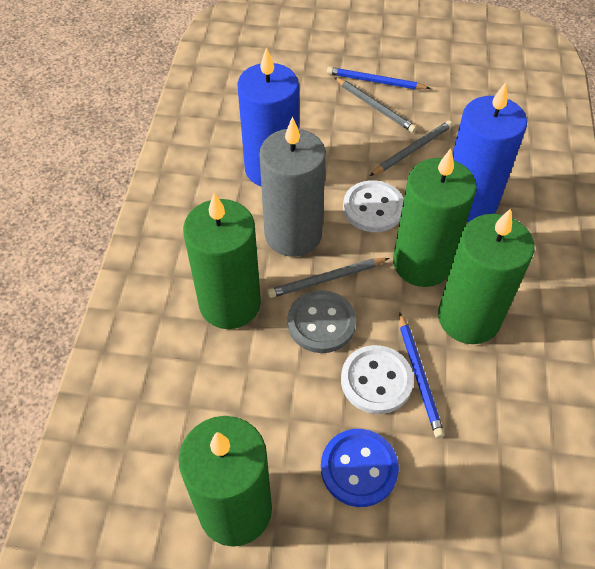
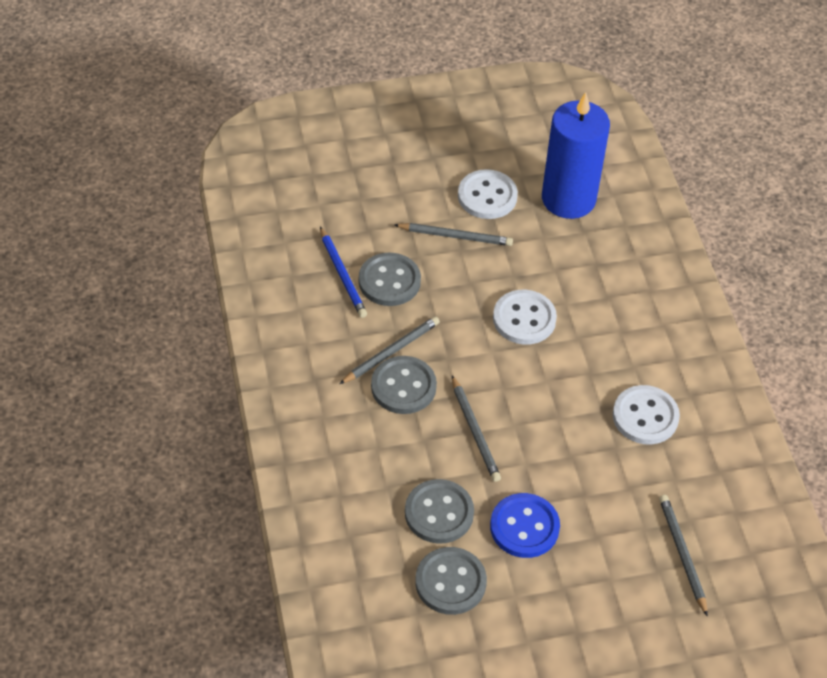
blue candle: 2 -> 1
blue pencil: 2 -> 1
green candle: 4 -> 0
grey button: 1 -> 4
grey candle: 1 -> 0
grey pencil: 3 -> 4
white button: 2 -> 3

